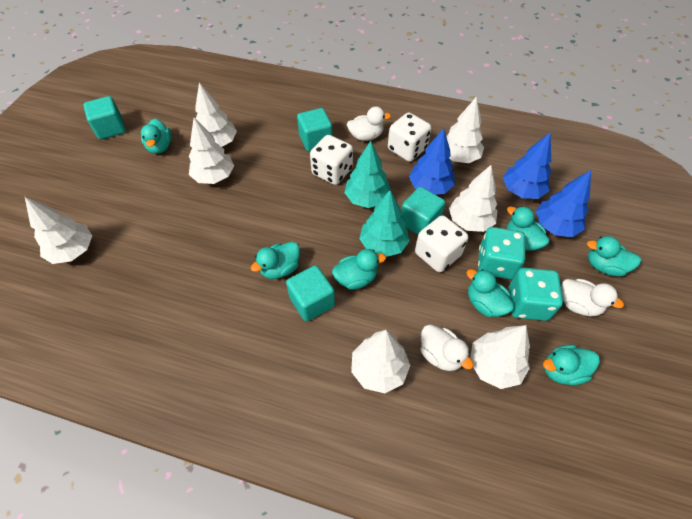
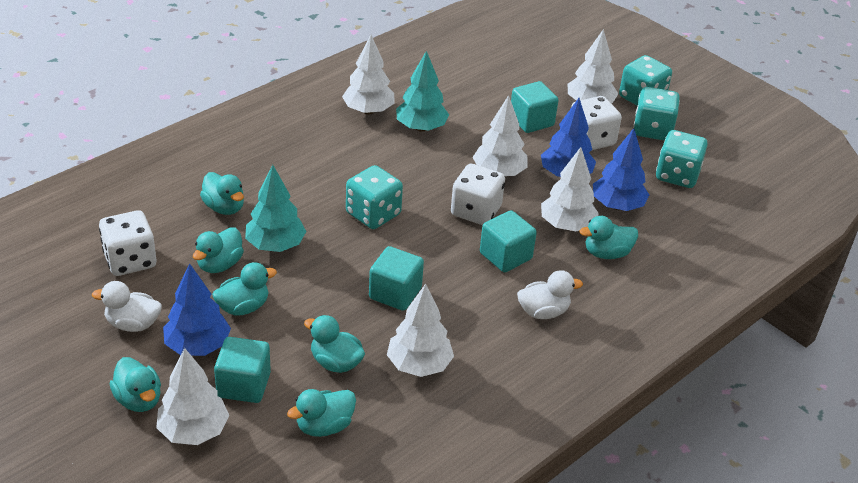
turquoise dice: 2 -> 4
white duck: 3 -> 2
white tree: 7 -> 6

